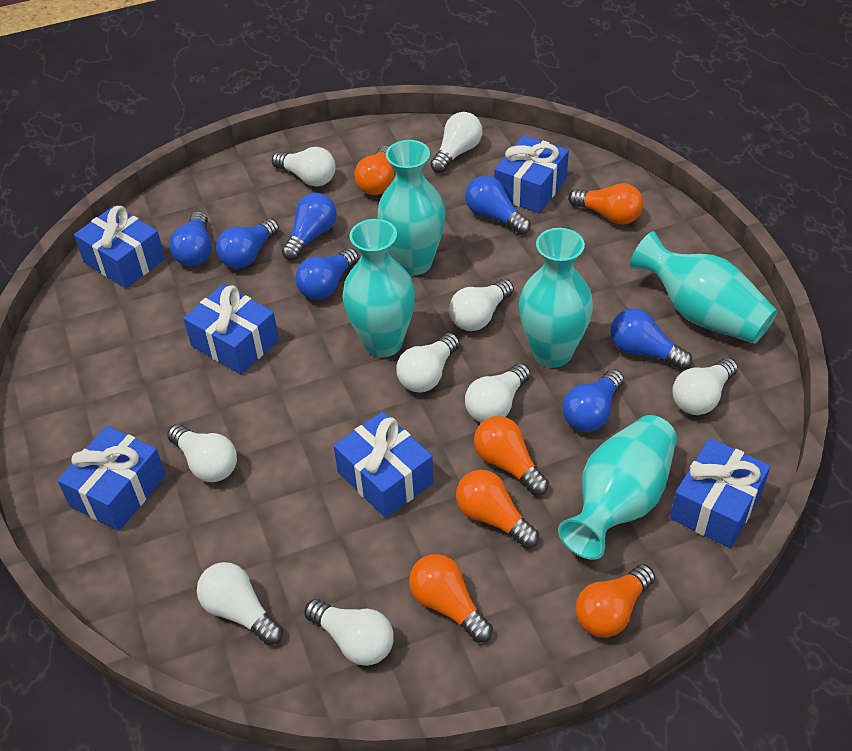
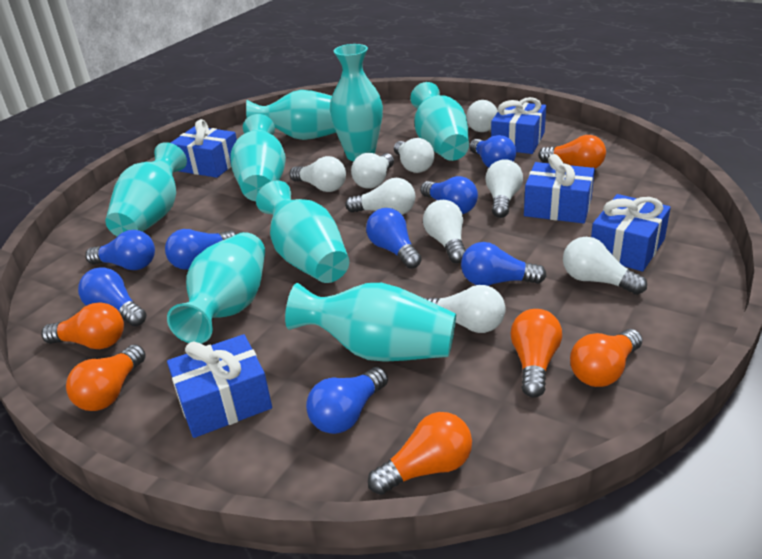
blue gift: 6 -> 5
blue light bulb: 7 -> 8
turquoise vase: 5 -> 8

